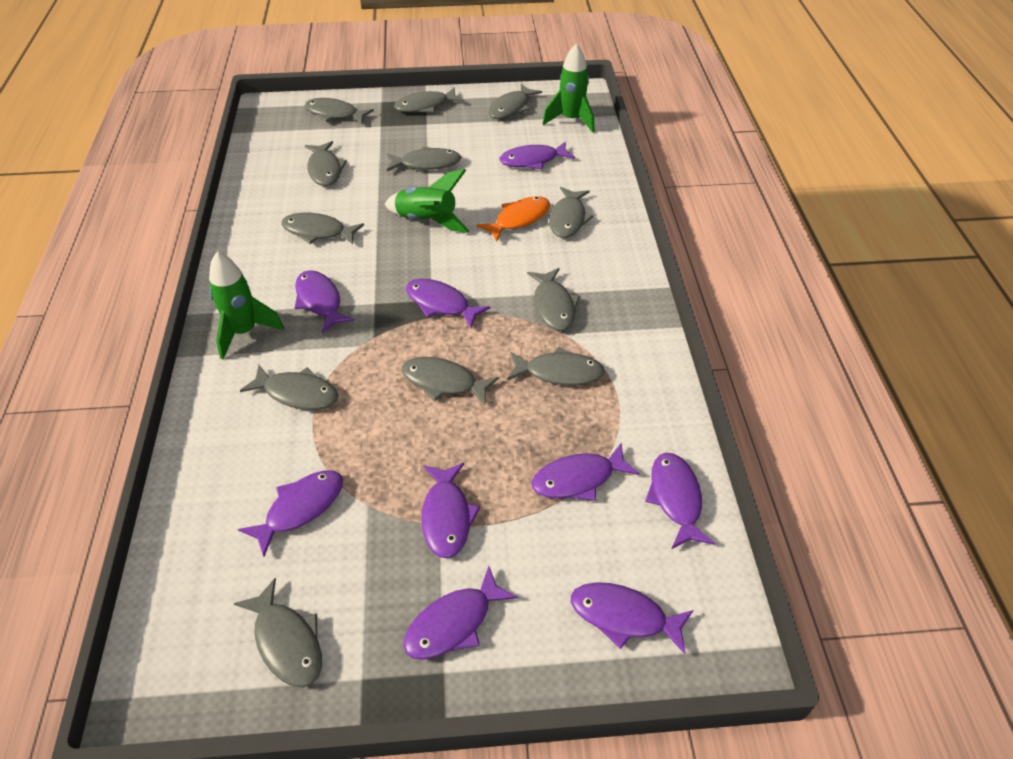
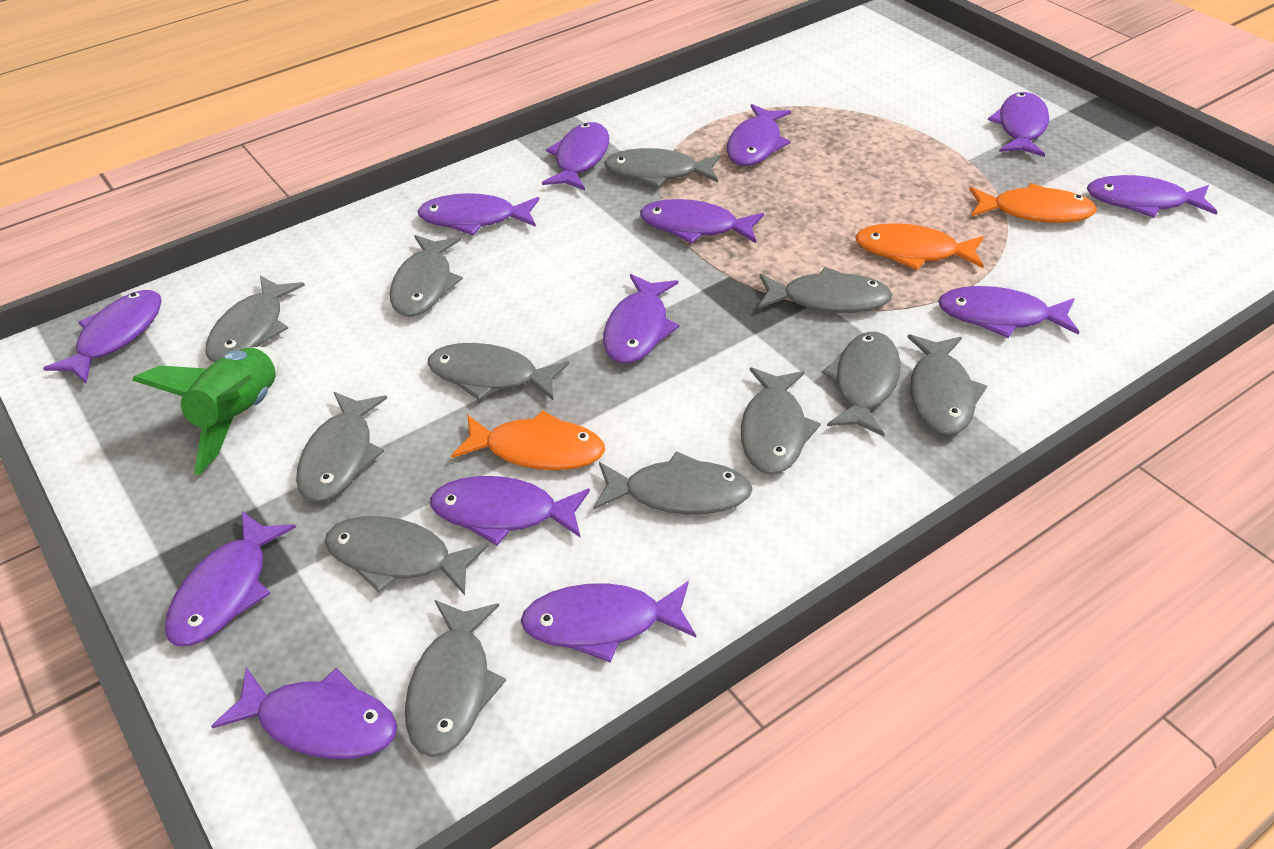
green rocket: 3 -> 1
orange fish: 1 -> 3
purple fish: 9 -> 13

